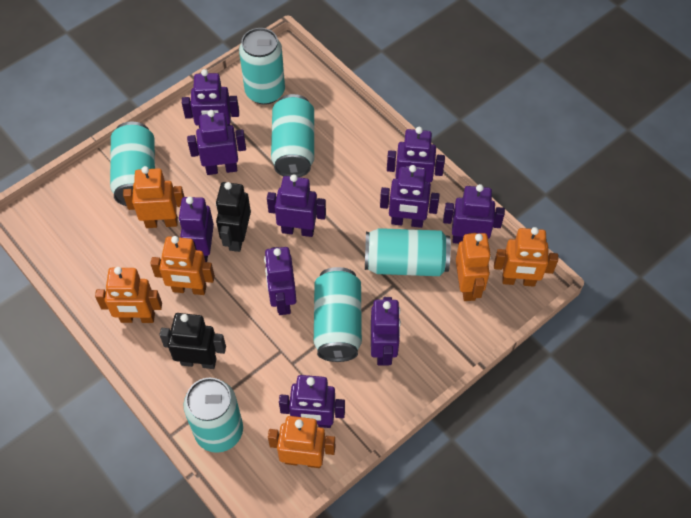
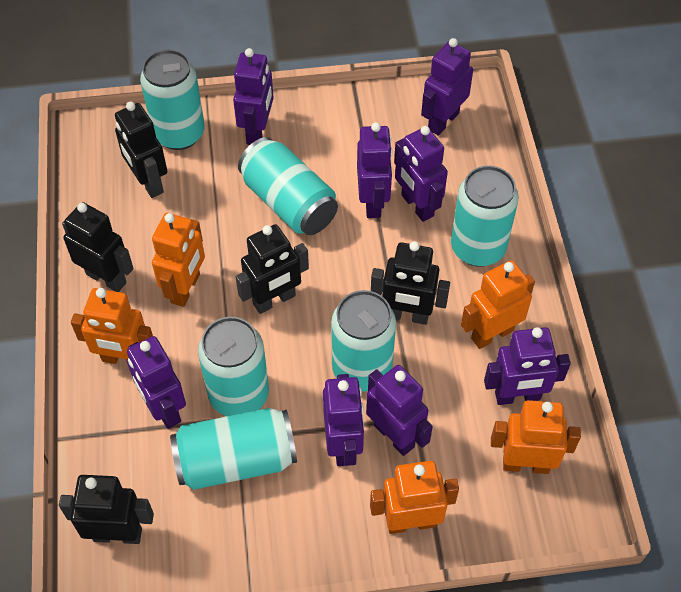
black robot: 2 -> 5
orange robot: 6 -> 5
purple robot: 10 -> 8

